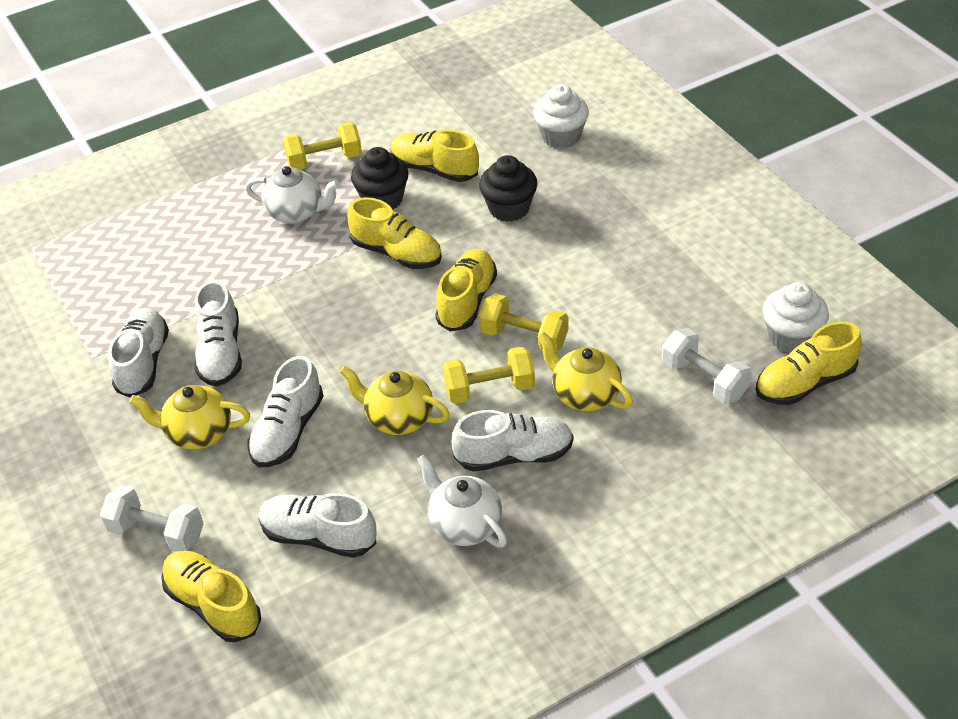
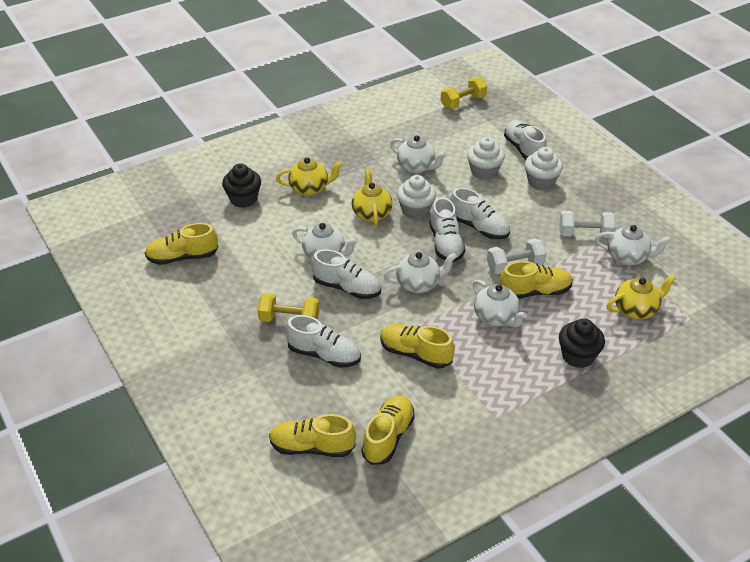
white cupcake: 2 -> 3
white teapot: 2 -> 5
yellow dumbbell: 3 -> 2

